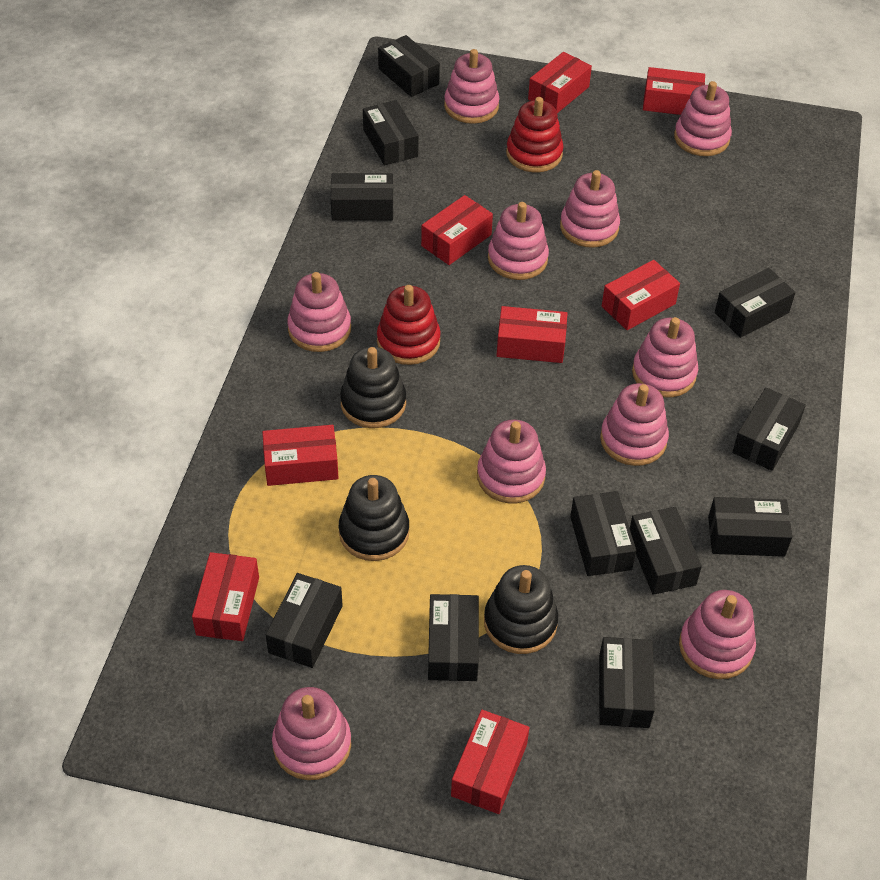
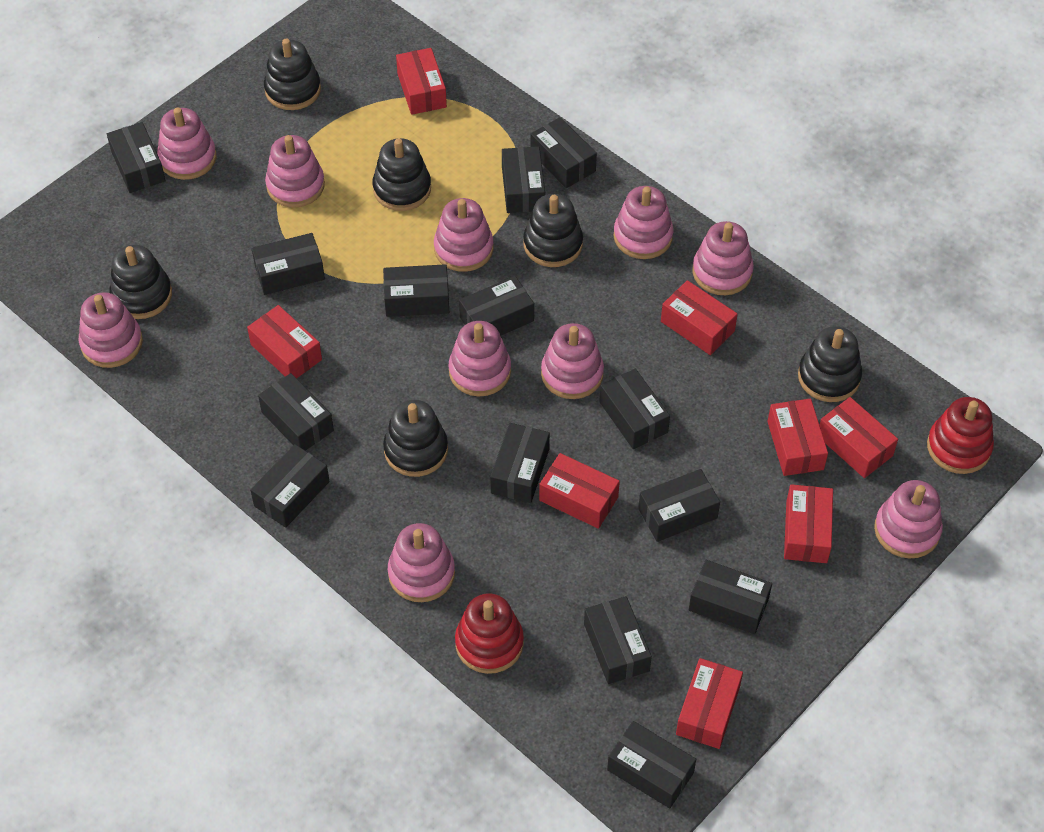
black box: 11 -> 14
black stacking toy: 3 -> 6

